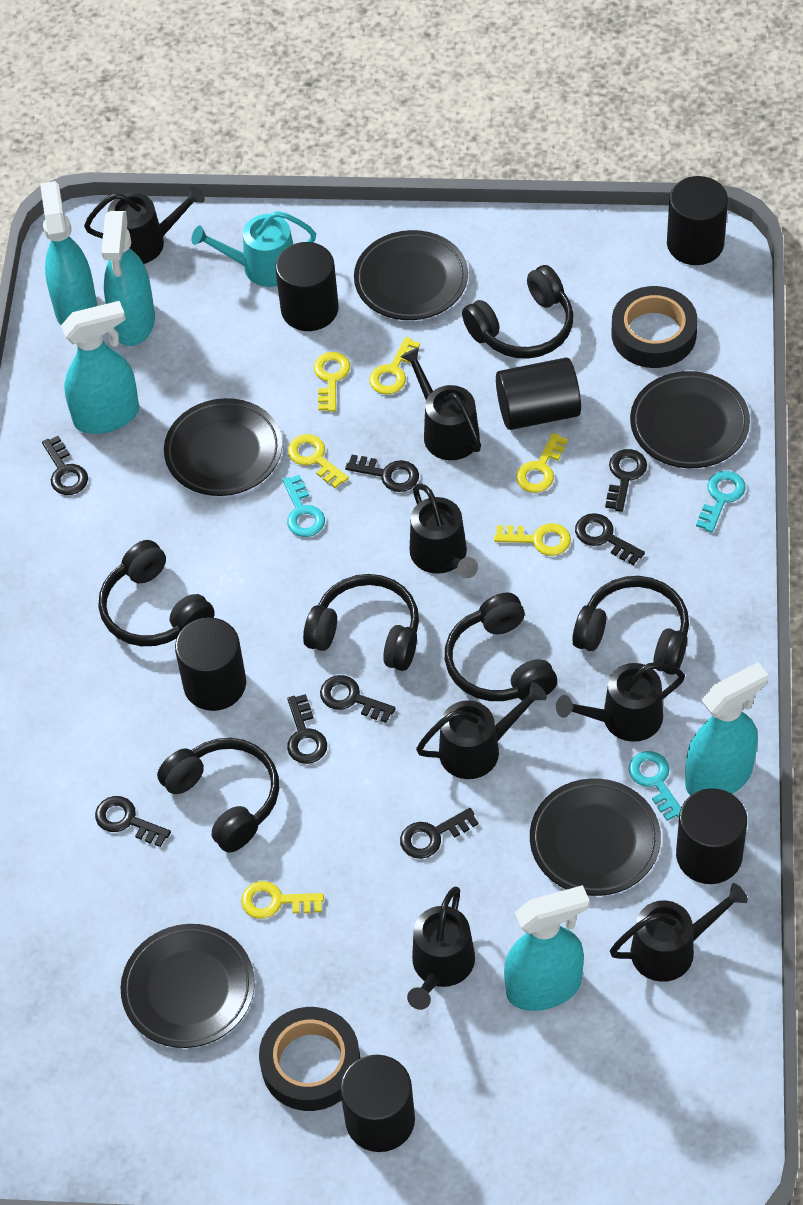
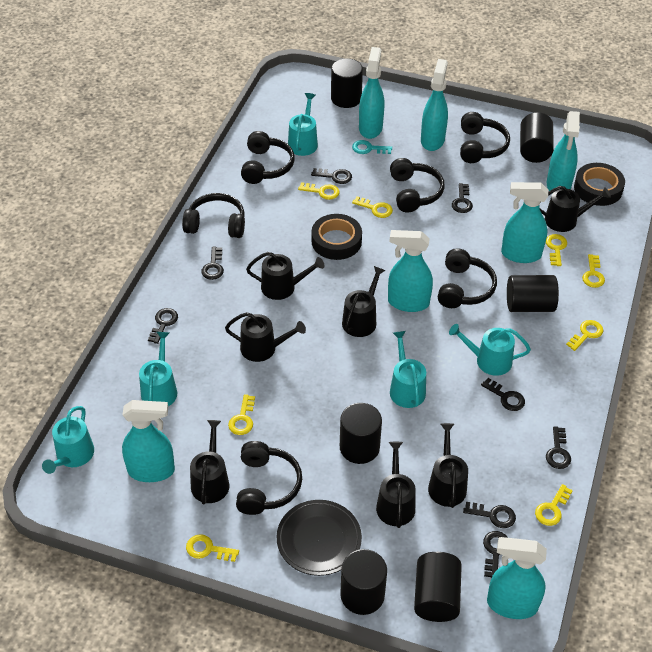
black plate: 5 -> 1
turquoise key: 3 -> 1
turquoise spray bottle: 5 -> 7
turquoise watering can: 1 -> 5
yellow key: 6 -> 8

